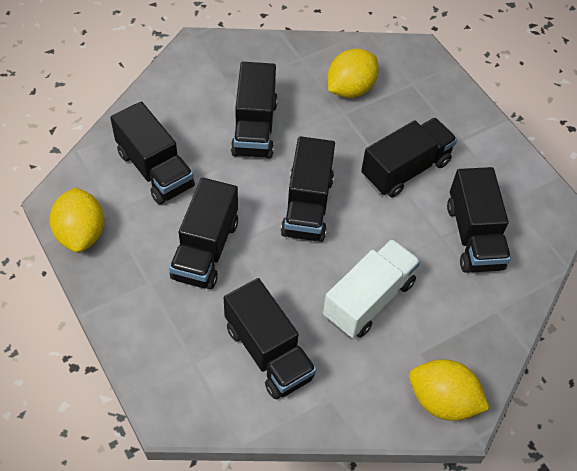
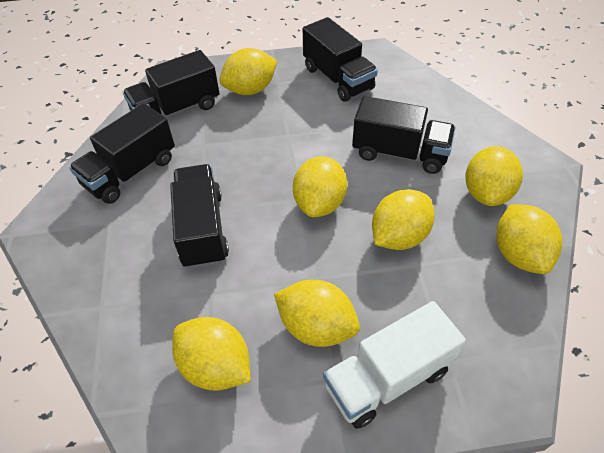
black truck: 7 -> 5
yellow lemon: 3 -> 7

